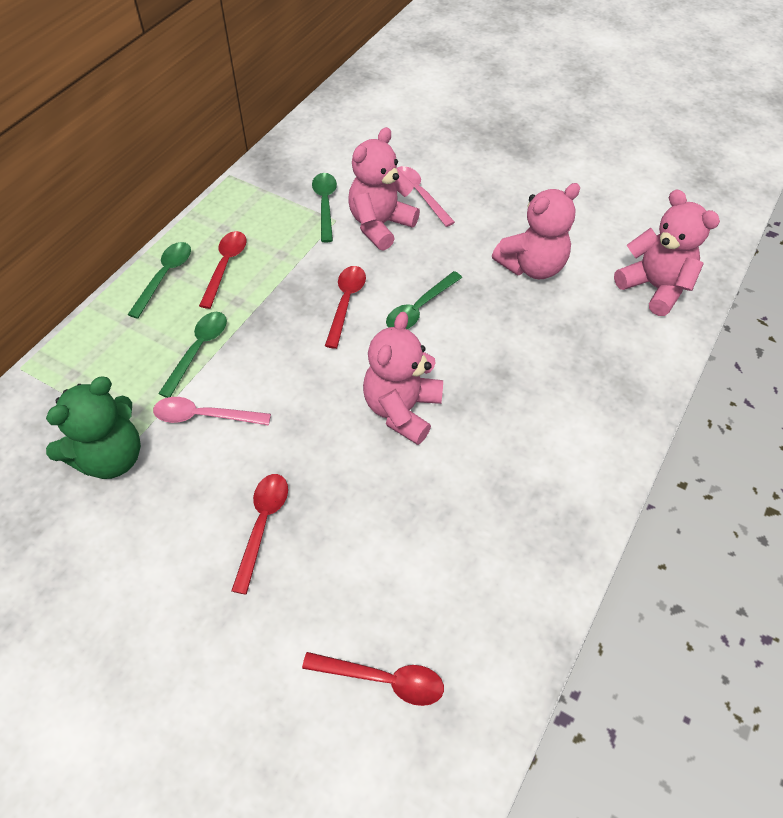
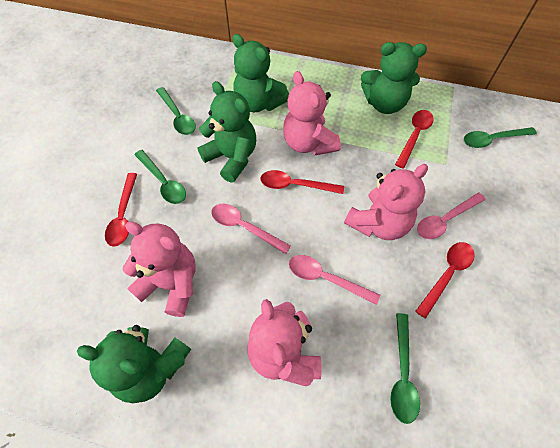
green teddy bear: 1 -> 4
pink spoon: 2 -> 3

